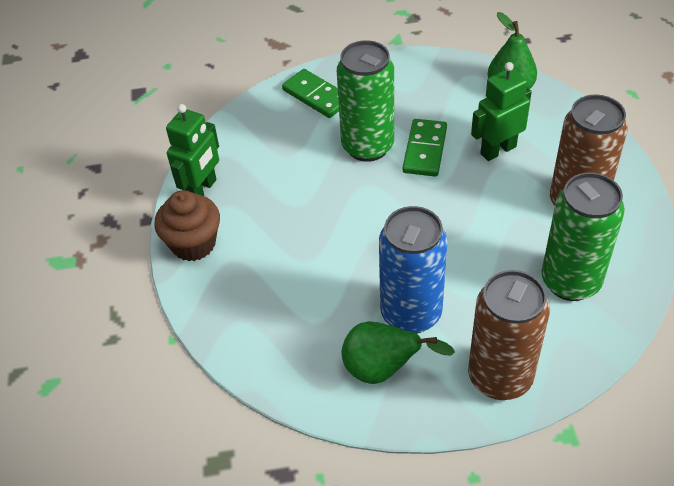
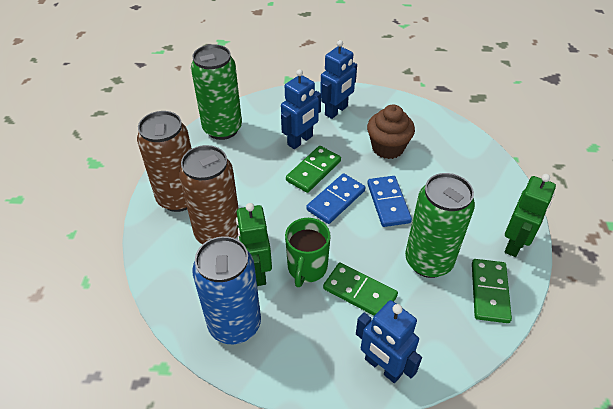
blue domino: 0 -> 2
blue robot: 0 -> 3
green domino: 2 -> 3
green mug: 0 -> 1
green pear: 2 -> 0

